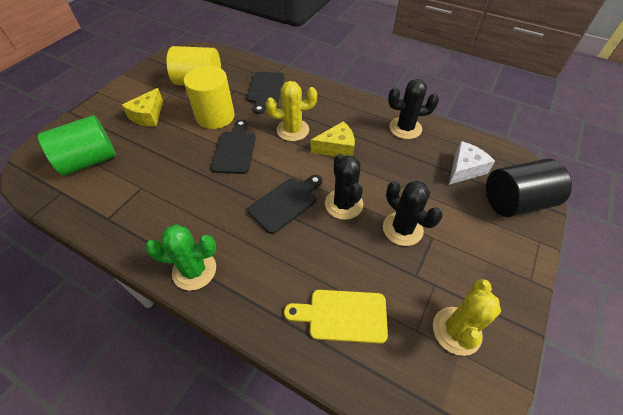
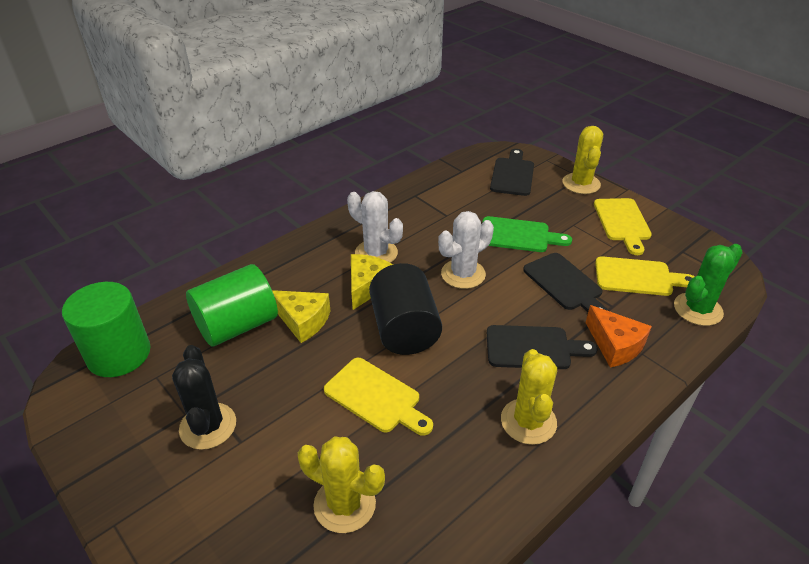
black cactus: 3 -> 1
green cutting board: 0 -> 1
green cylinder: 1 -> 2
orange cheese: 0 -> 1
white cactus: 0 -> 2
white cheese: 1 -> 0
yellow cactus: 2 -> 3
yellow cutting board: 1 -> 3
yellow cylinder: 2 -> 0

